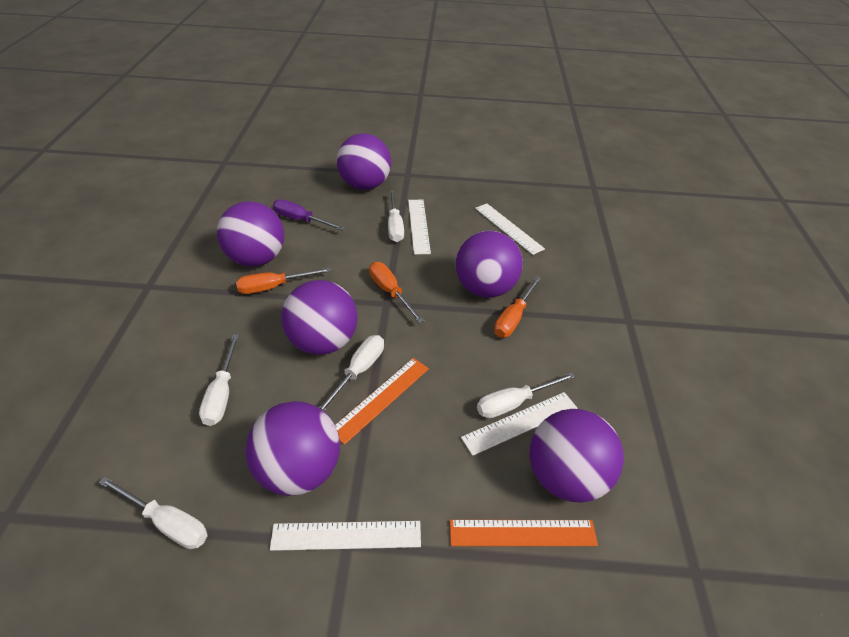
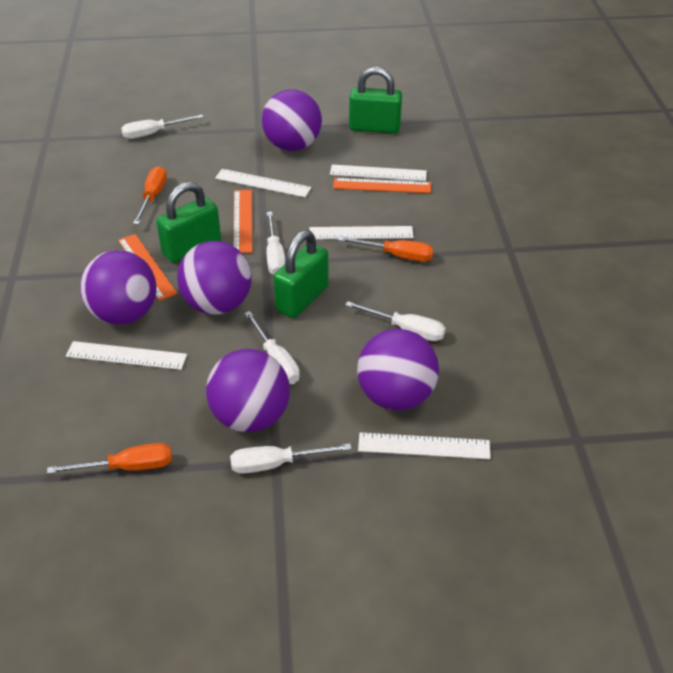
green padlock: 0 -> 3
orange ruler: 2 -> 3
purple ball: 6 -> 5
purple screwdriver: 1 -> 0
white ruler: 4 -> 5

